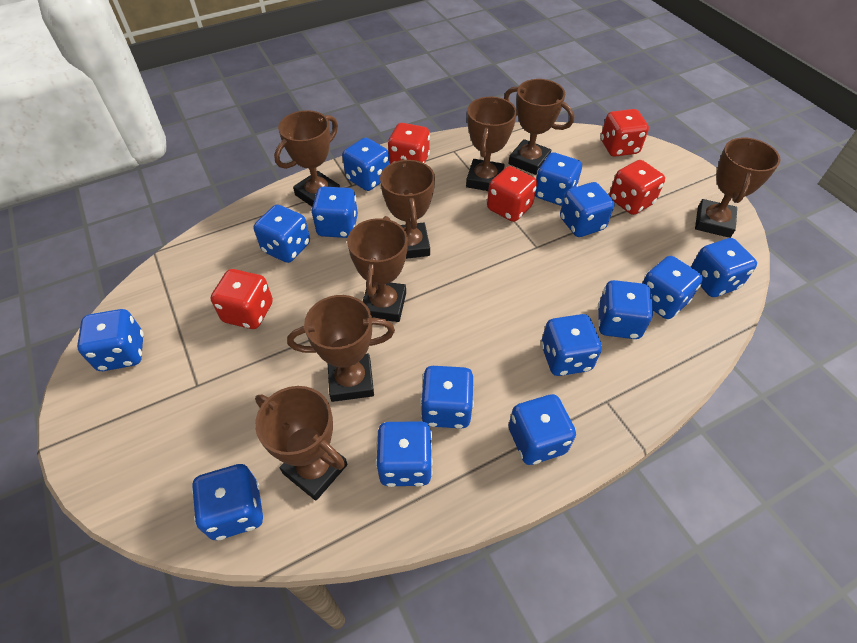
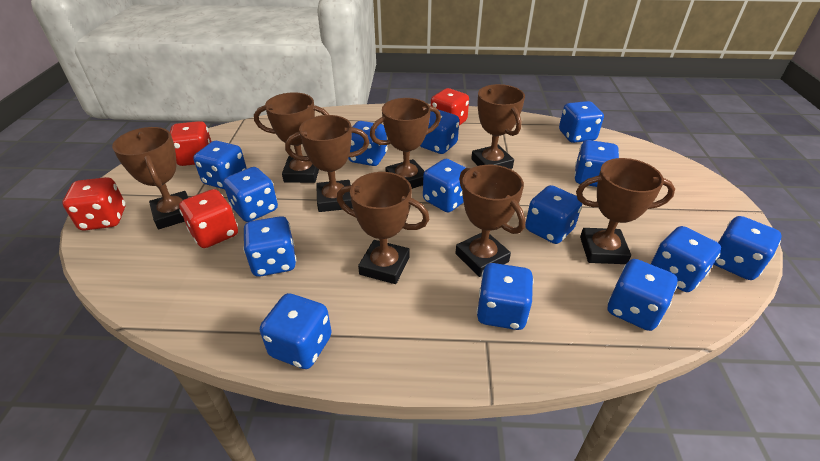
red dice: 5 -> 4

